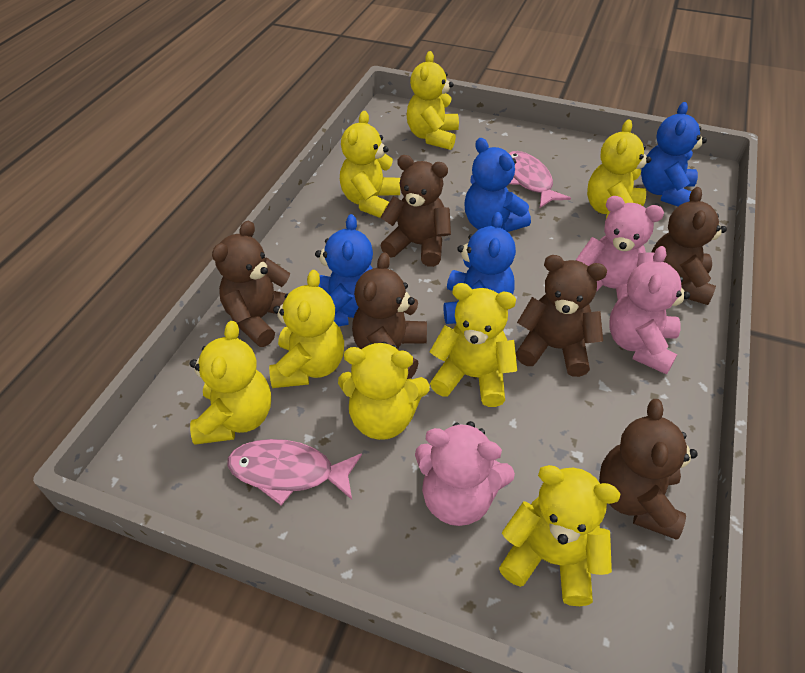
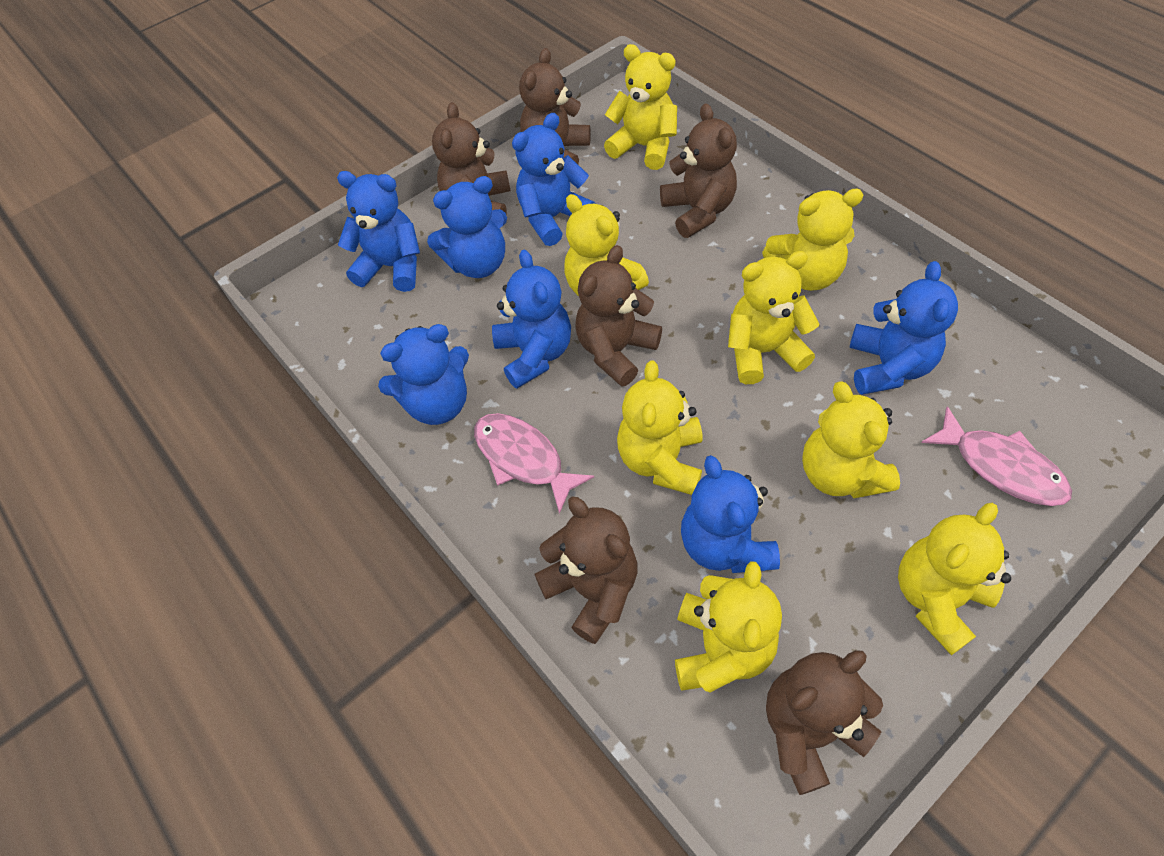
blue teddy bear: 4 -> 7
pink teddy bear: 3 -> 0

